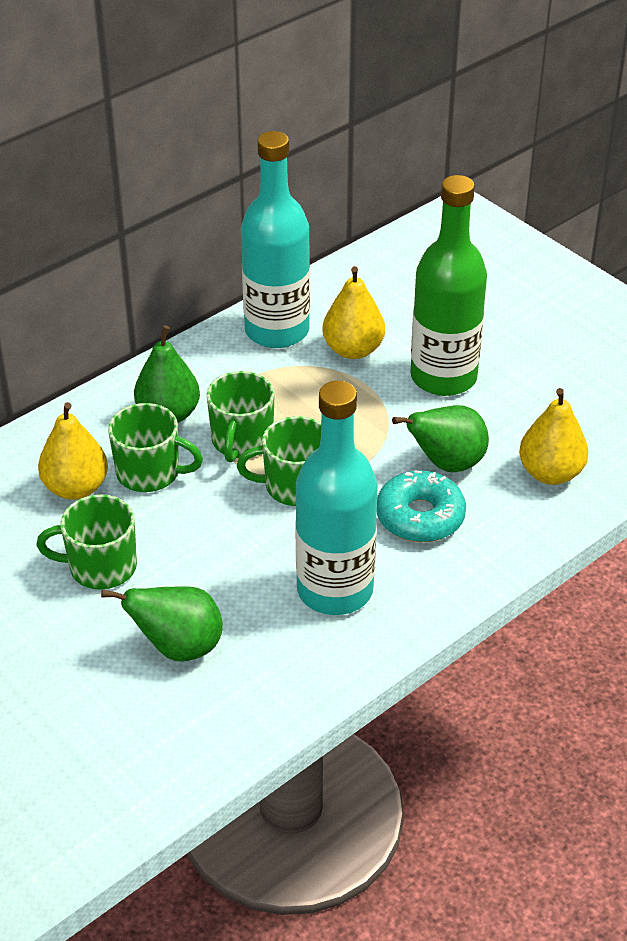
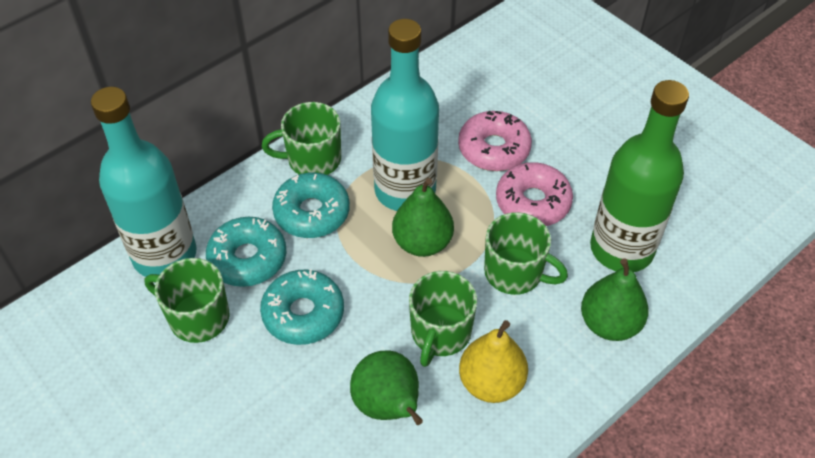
pink donut: 0 -> 2
turquoise donut: 1 -> 3
yellow pear: 3 -> 1

